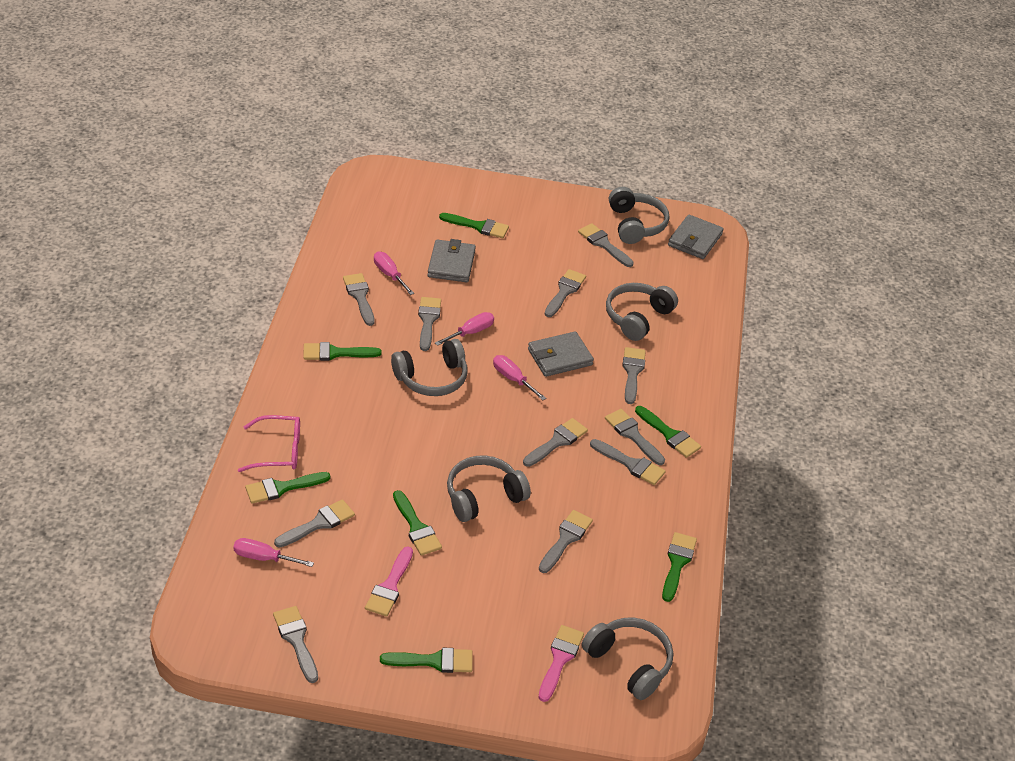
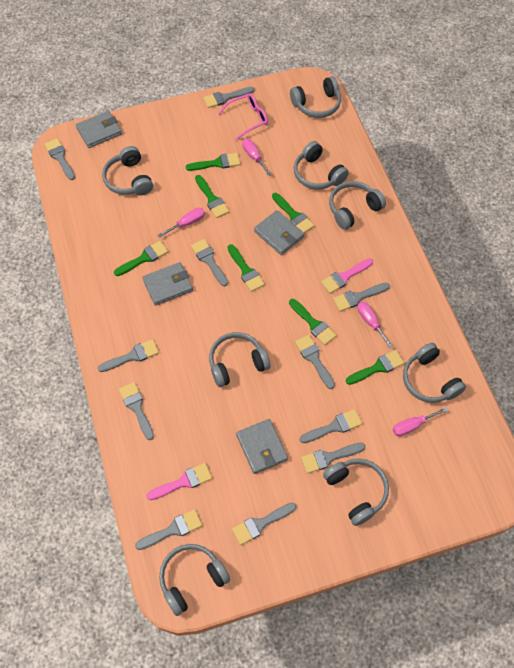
grey headphones: 5 -> 8
grey wallet: 3 -> 4

